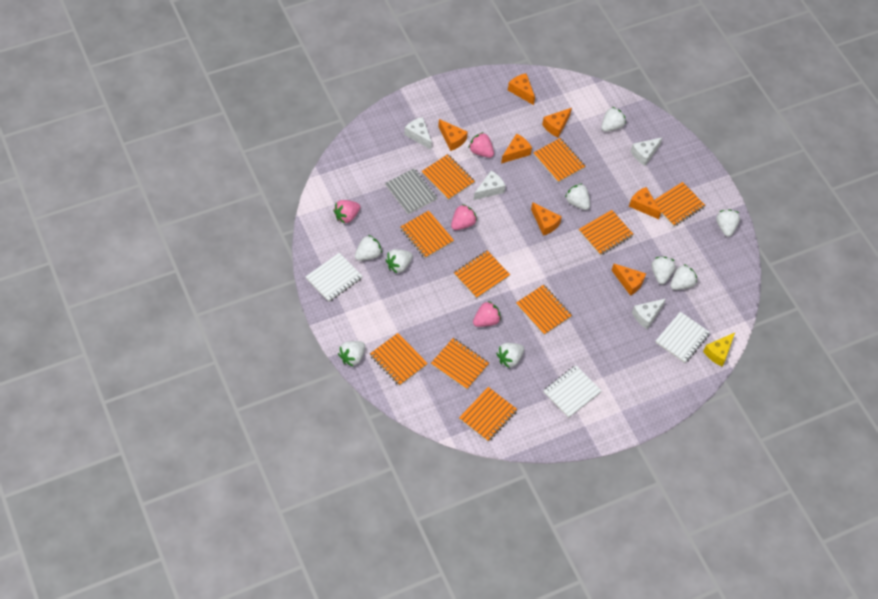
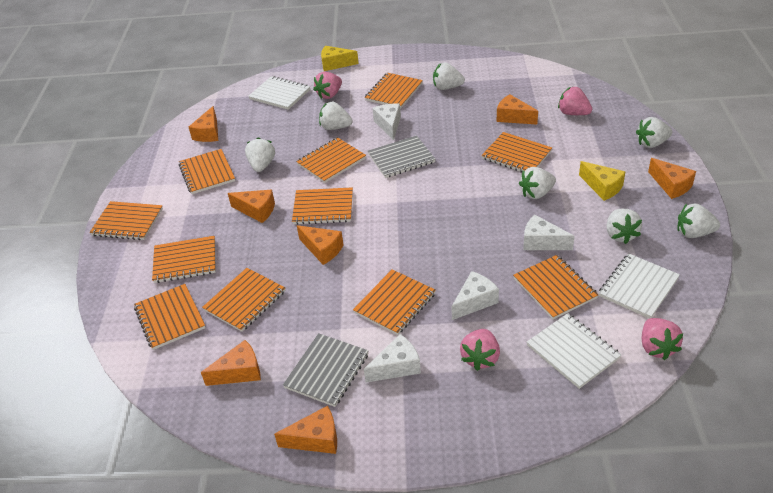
grey notebook: 1 -> 2
orange notebook: 10 -> 11
white strawberry: 9 -> 7
yellow cheese: 1 -> 2

